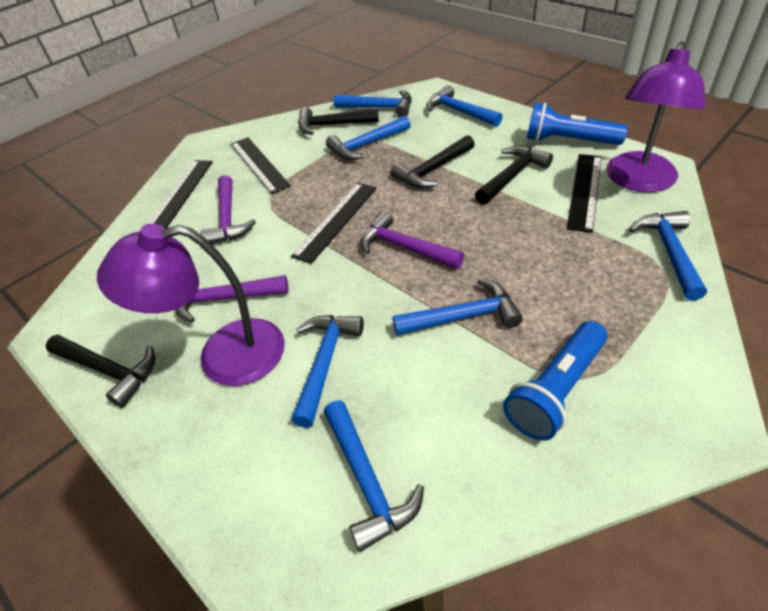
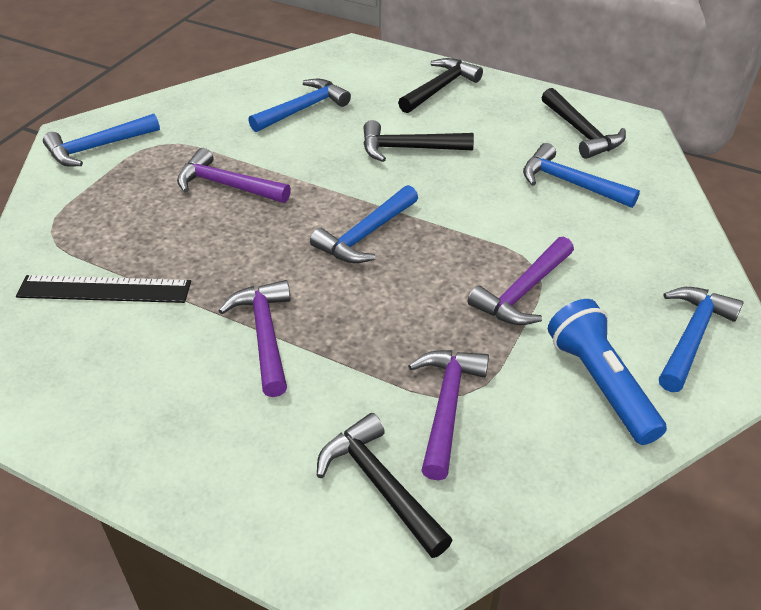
black ruler: 4 -> 1
blue flashlight: 2 -> 1
blue hammer: 7 -> 5
purple hammer: 3 -> 4
purple lamp: 2 -> 0

